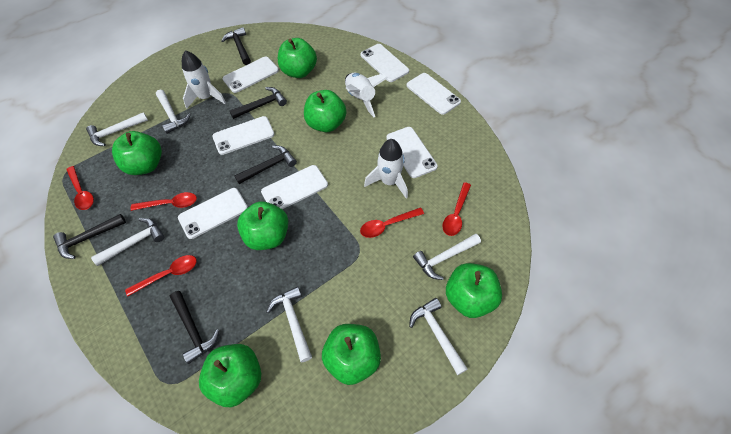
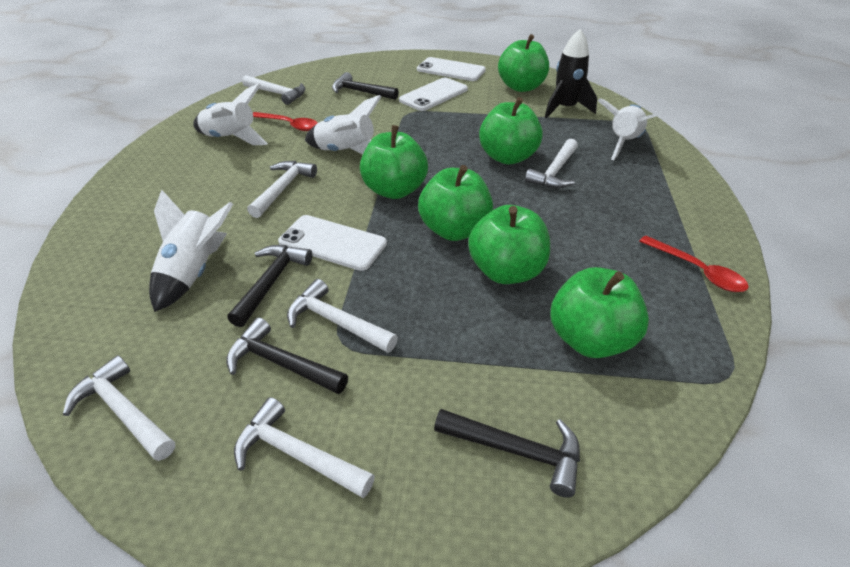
black hammer: 5 -> 4
black rocket: 0 -> 1
green apple: 7 -> 6
red spoon: 5 -> 2
white phone: 7 -> 3
white rocket: 3 -> 4

